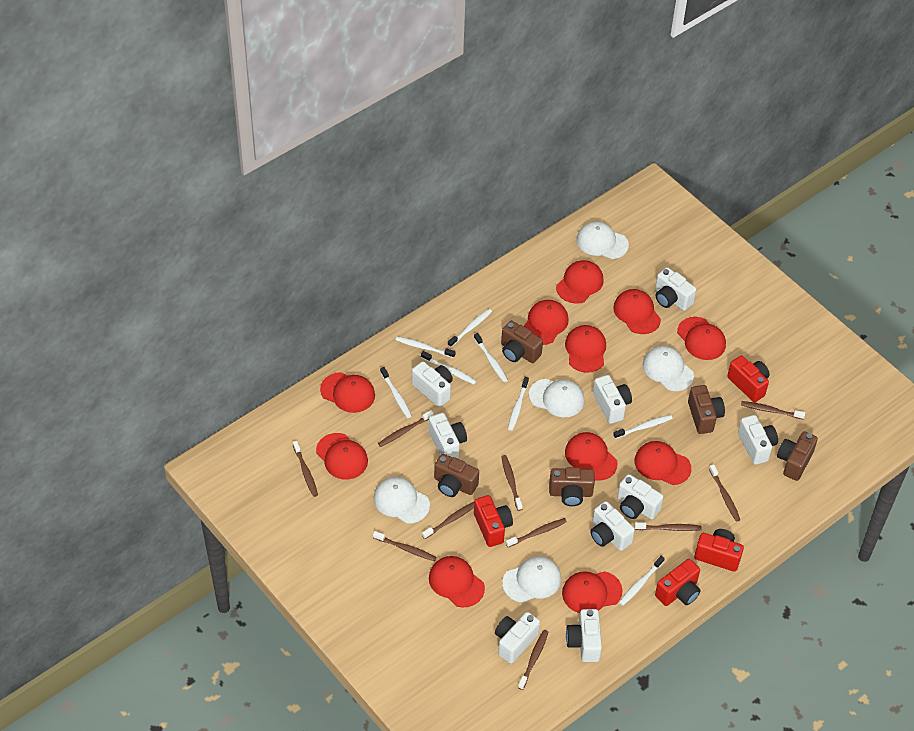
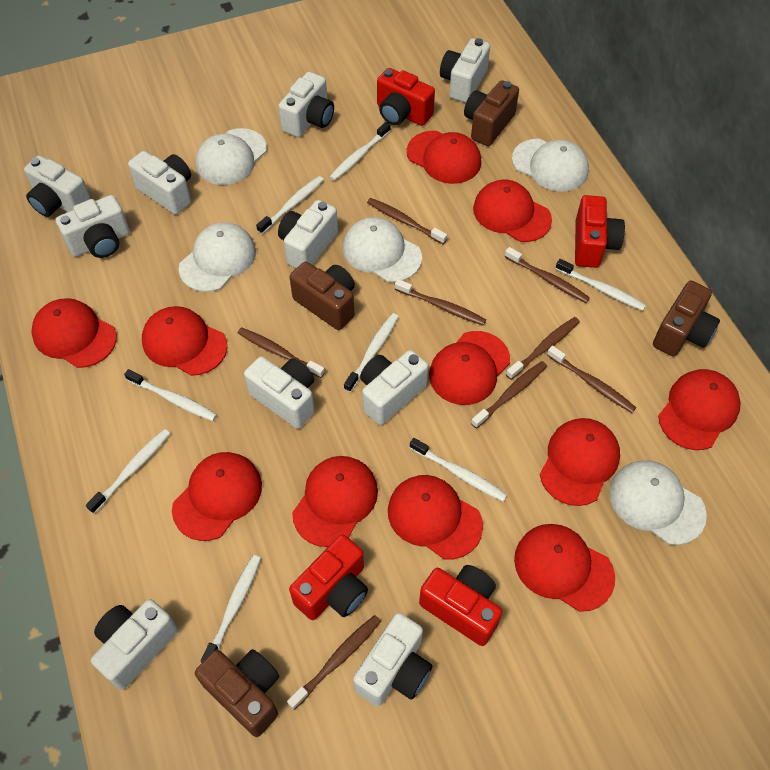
brown camera: 5 -> 4
brown toothbrush: 10 -> 8
white camera: 9 -> 10

